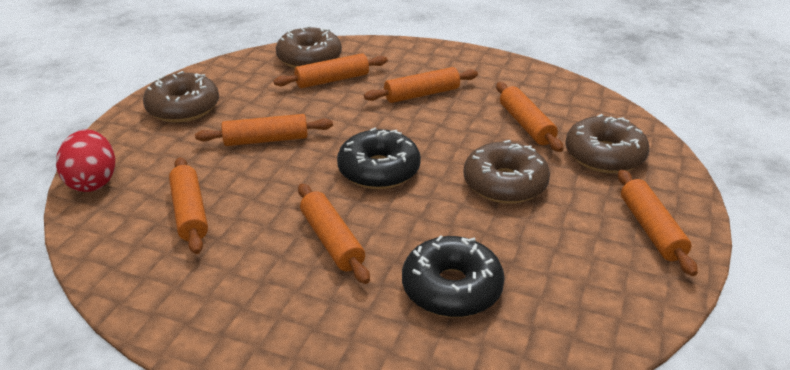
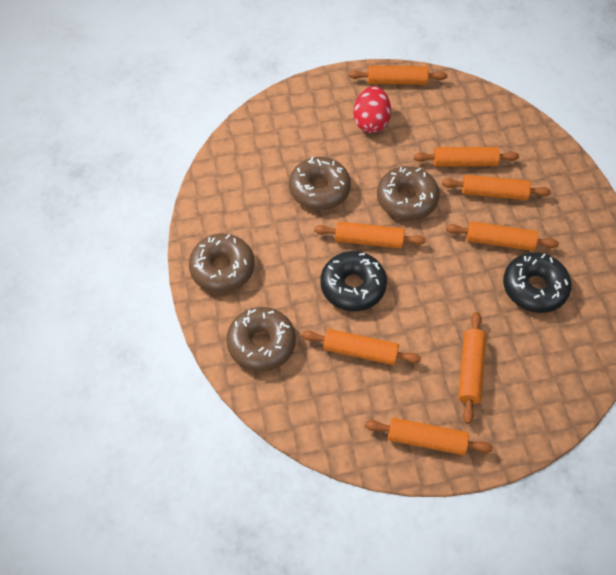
orange rolling pin: 7 -> 8

